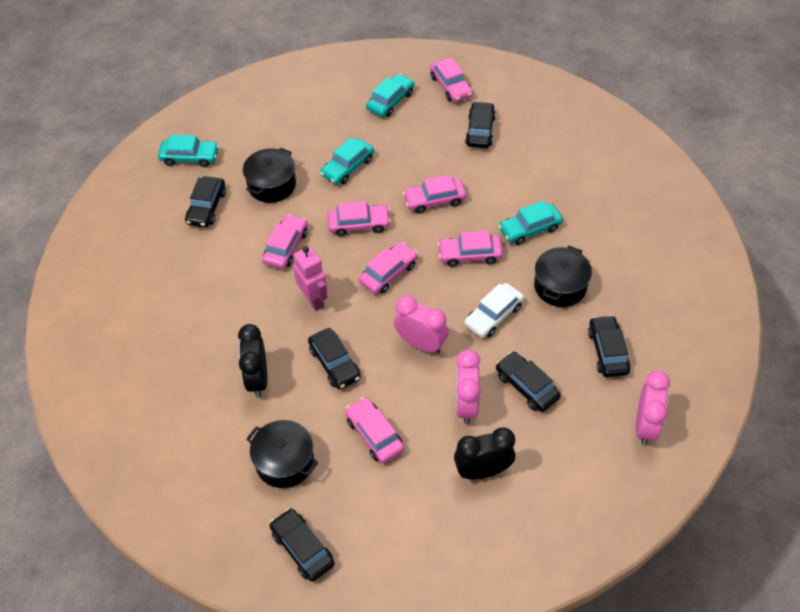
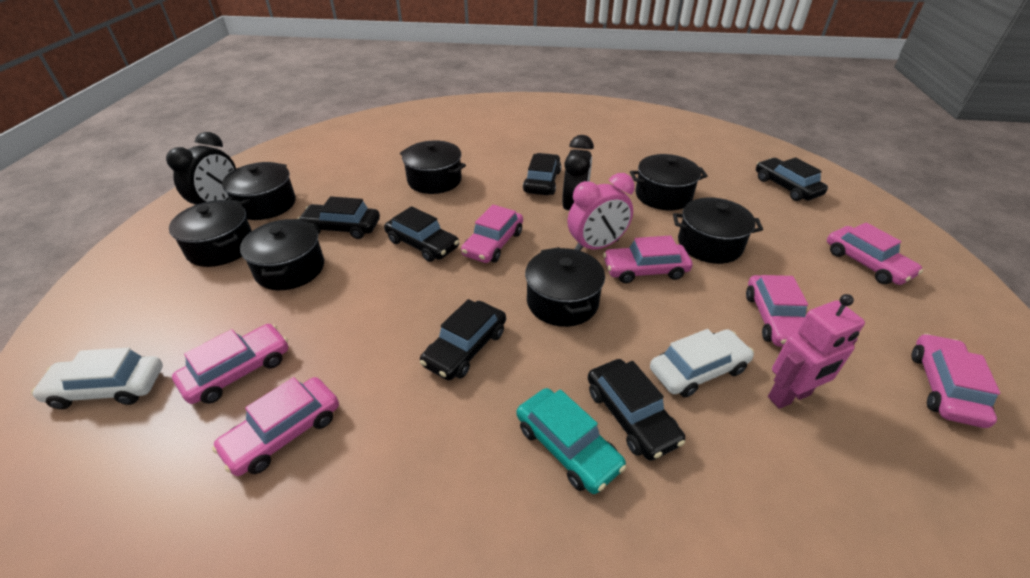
black pot: 3 -> 7
pink clock: 3 -> 1
turquoise car: 4 -> 1
white car: 1 -> 2

